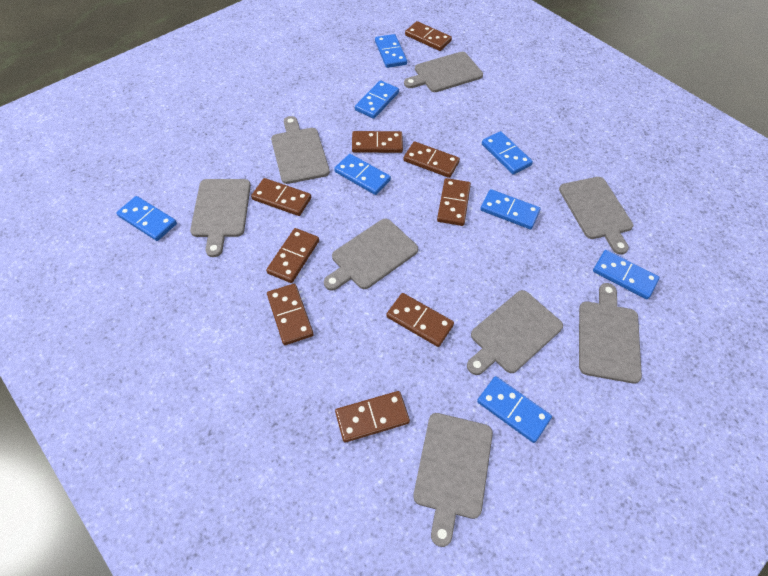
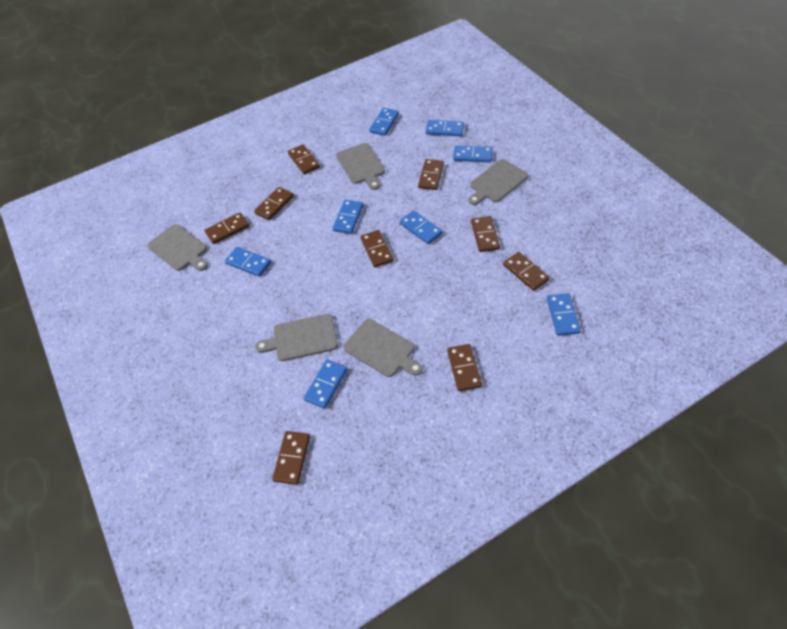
grey cutting board: 8 -> 5

